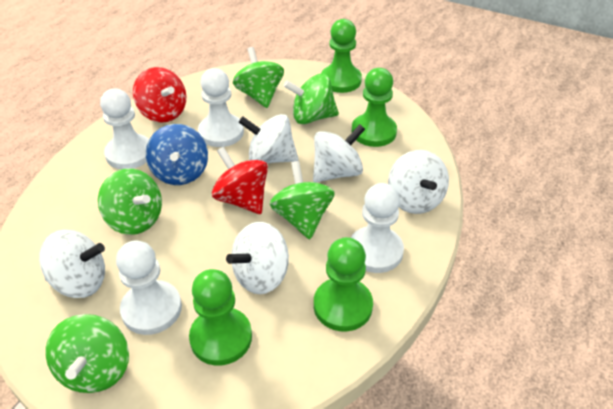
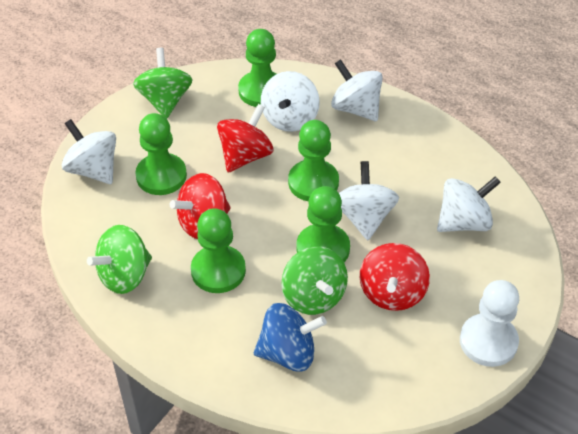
green pawn: 4 -> 5
green spinning top: 5 -> 3
red spinning top: 2 -> 3
white pawn: 4 -> 1

